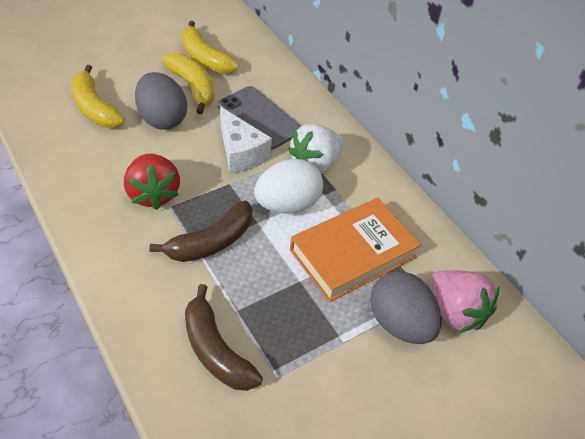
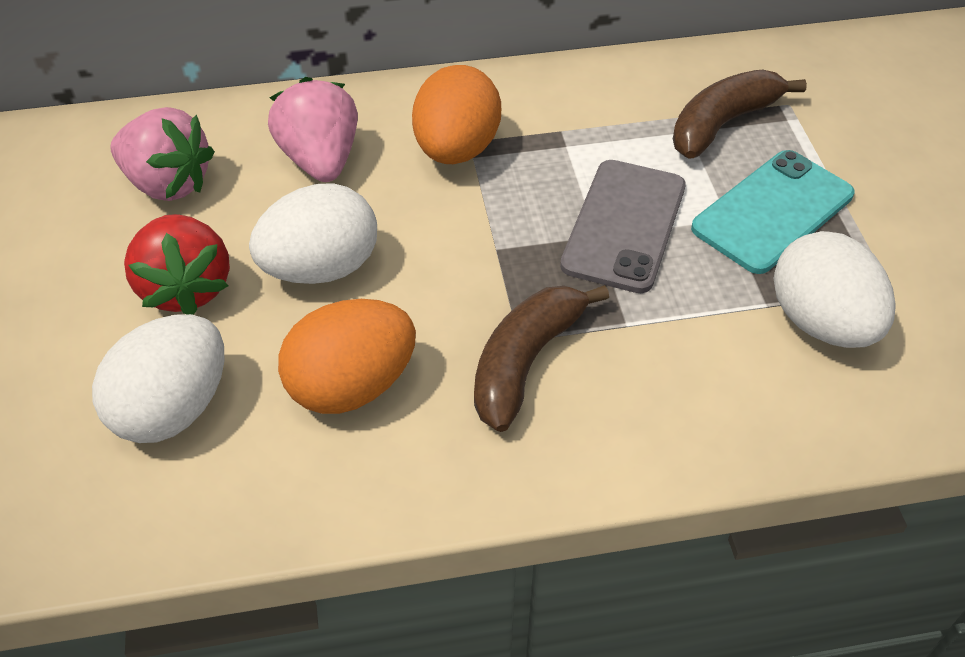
grey egg: 2 -> 0
orange book: 1 -> 0
orange egg: 0 -> 2
pink strawberry: 1 -> 2
turquoise phone: 0 -> 1
white cheese: 1 -> 0
white egg: 1 -> 3
white strawberry: 1 -> 0
yellow banana: 3 -> 0

